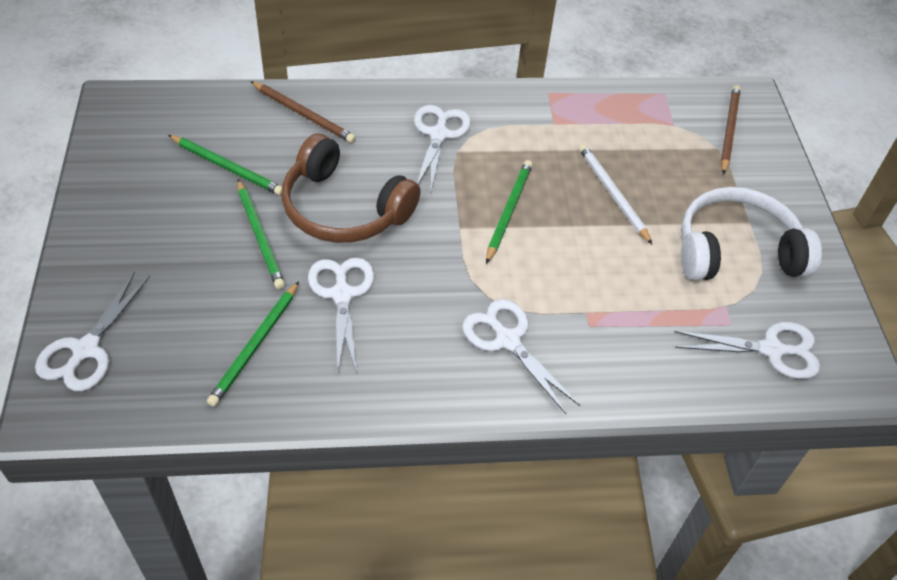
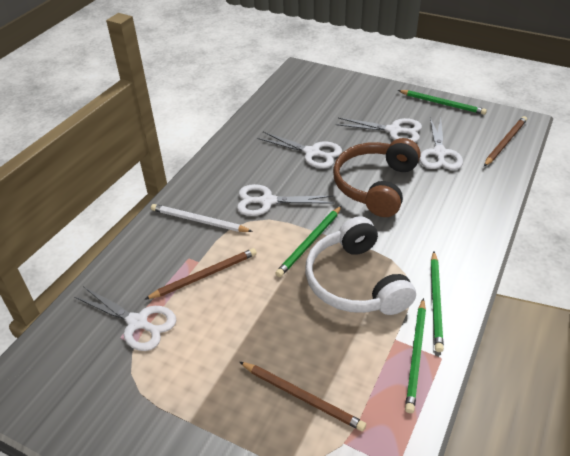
brown pencil: 2 -> 3

